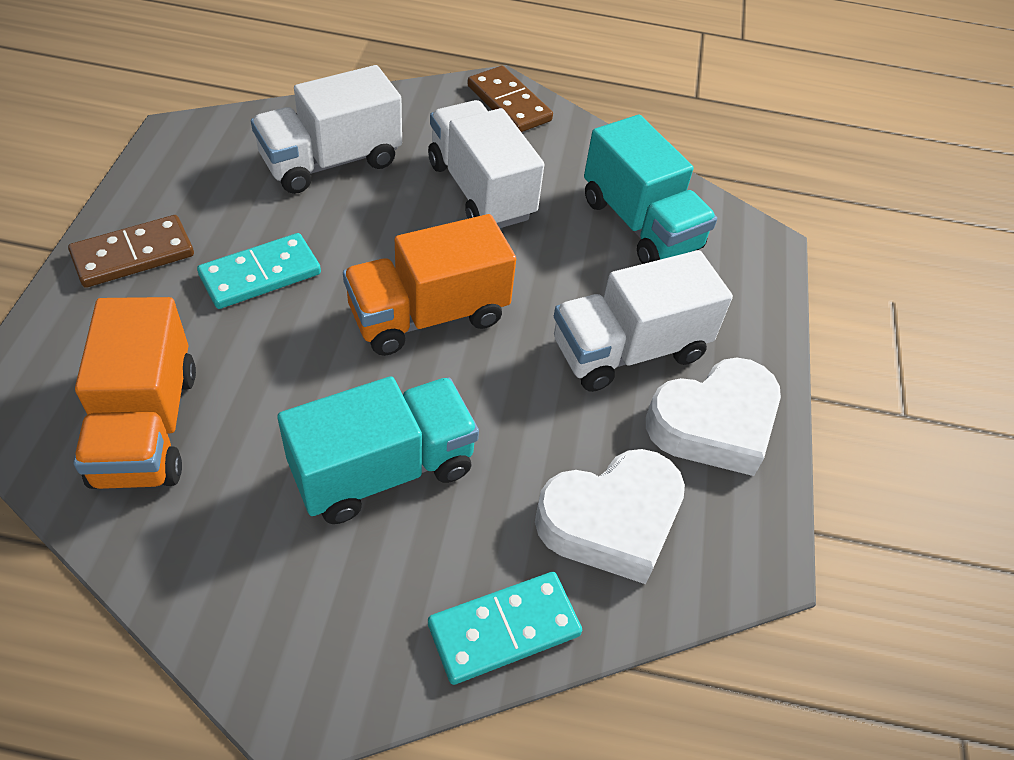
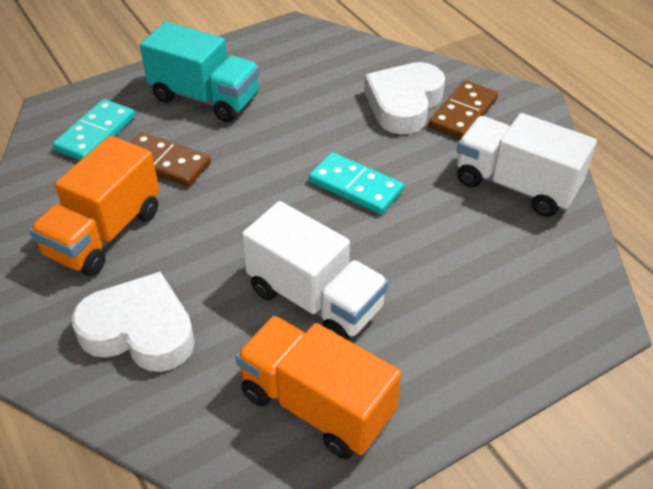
turquoise truck: 2 -> 1
white truck: 3 -> 2

